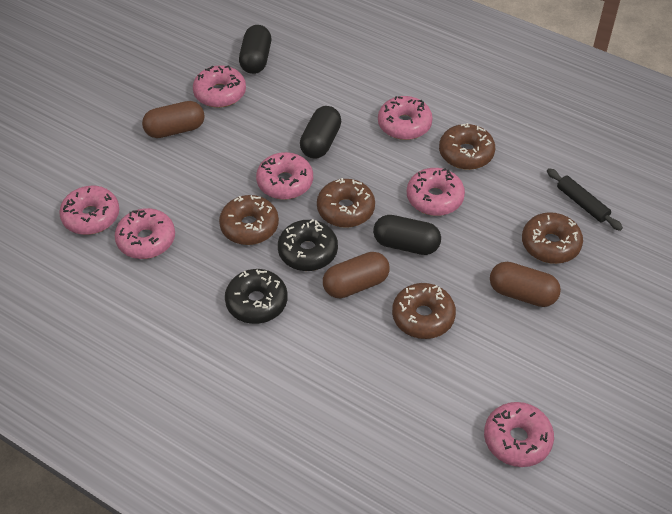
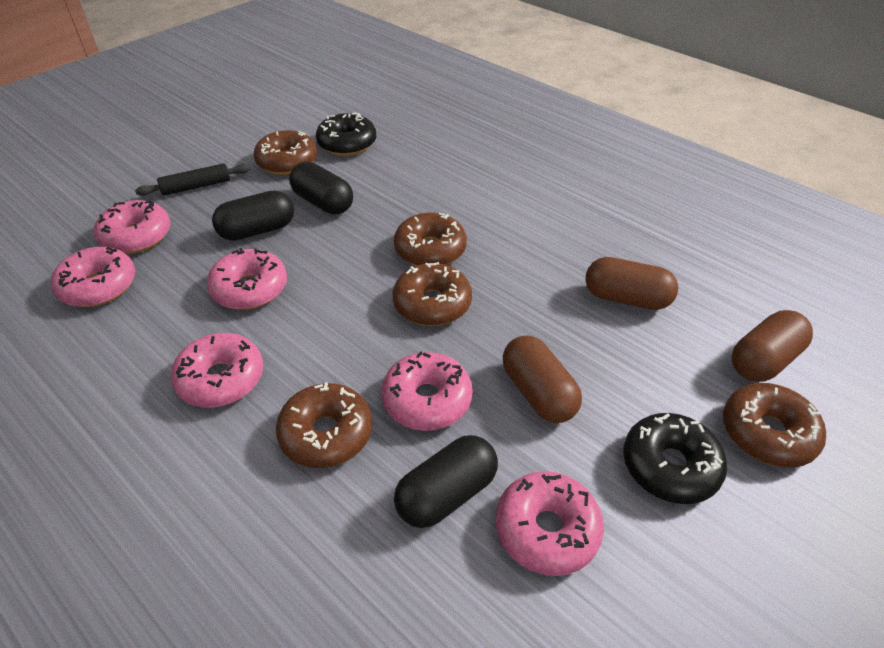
pink donut: 7 -> 6

